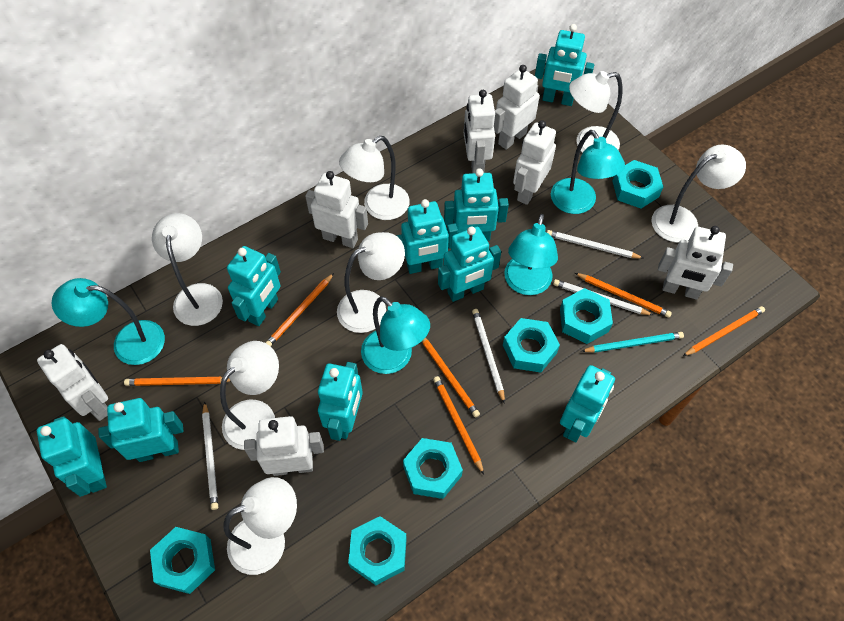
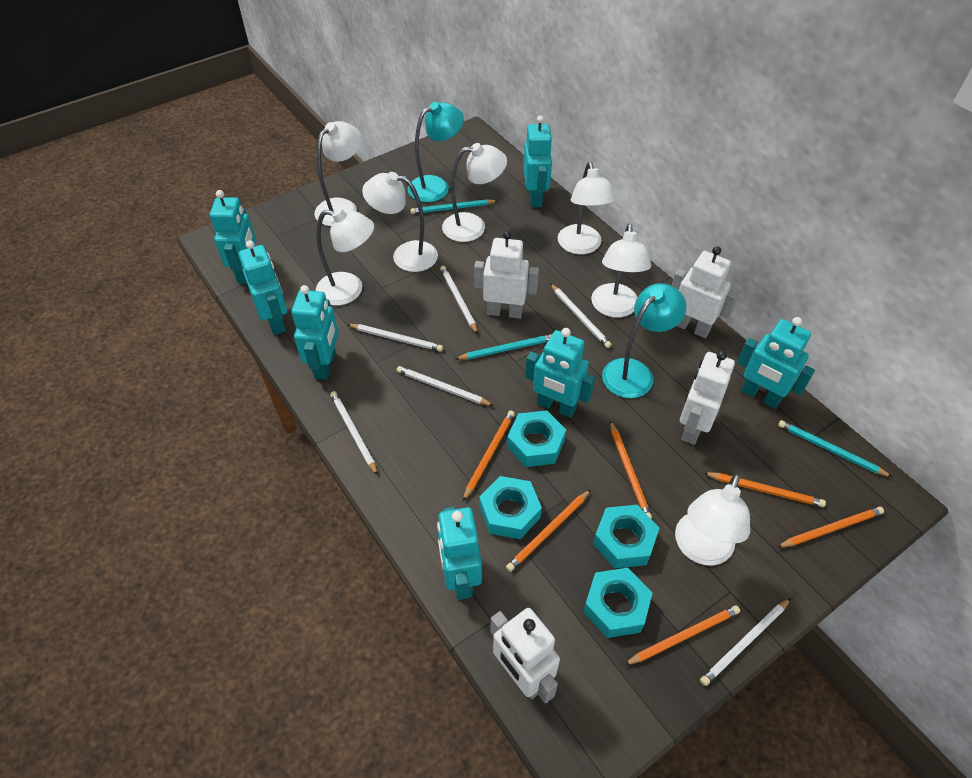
turquoise lamp: 4 -> 2
turquoise nut: 6 -> 4
turquoise pencil: 1 -> 3
turquoise robot: 9 -> 7
white pencil: 4 -> 6
white robot: 7 -> 4

